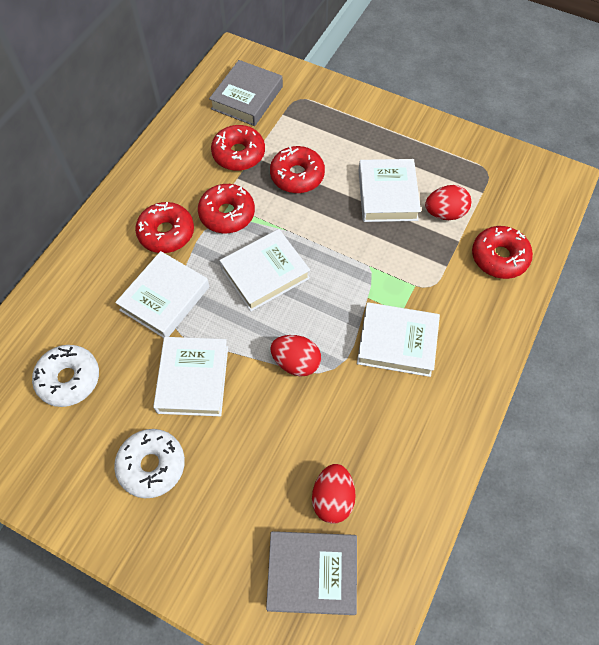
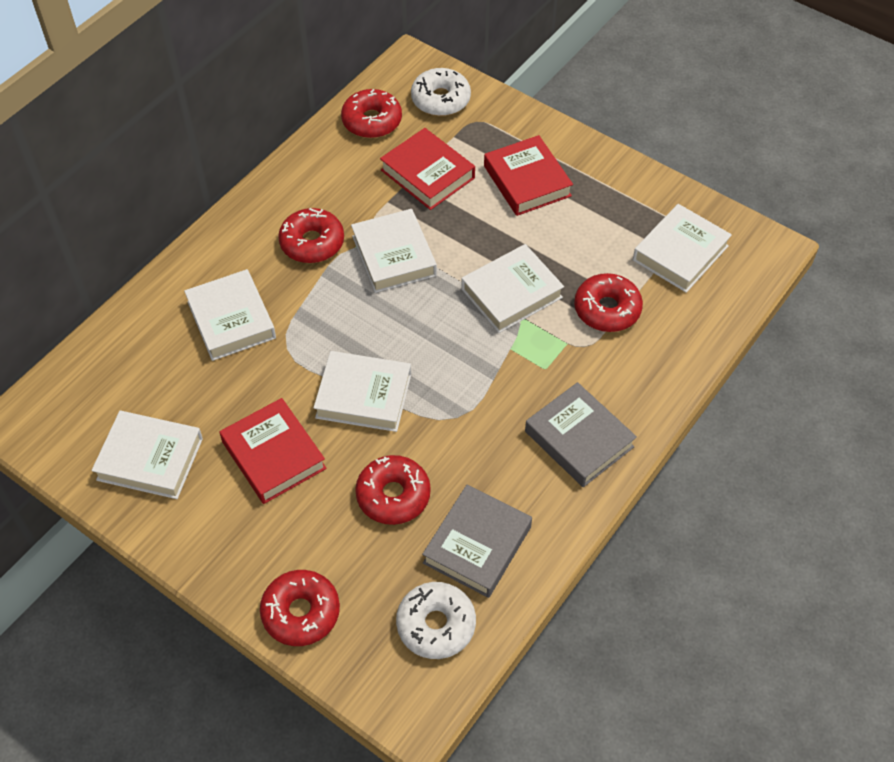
red book: 0 -> 3
red egg: 3 -> 0
white book: 5 -> 6

